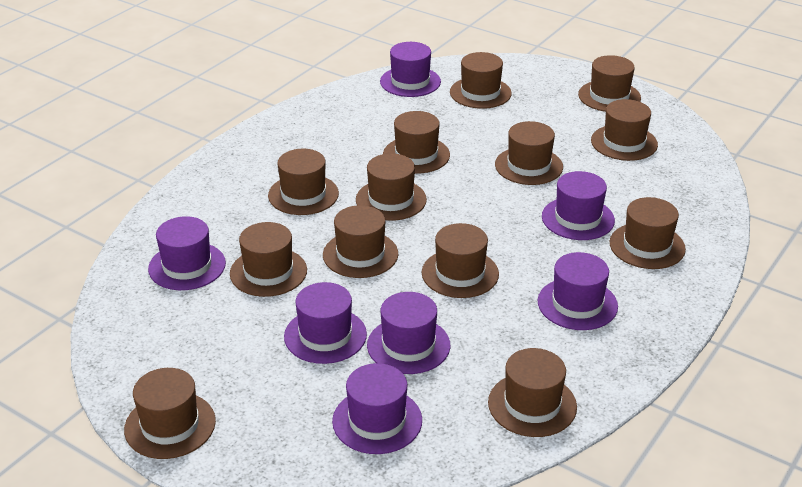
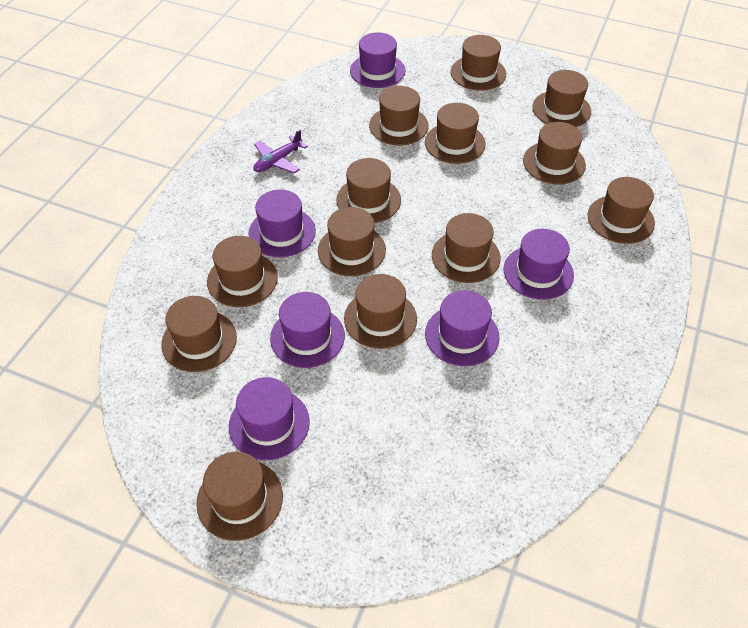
purple hat: 7 -> 6
purple plane: 0 -> 1

